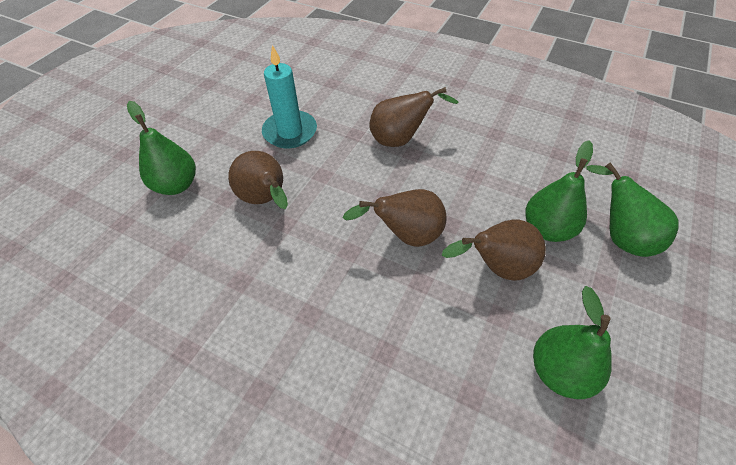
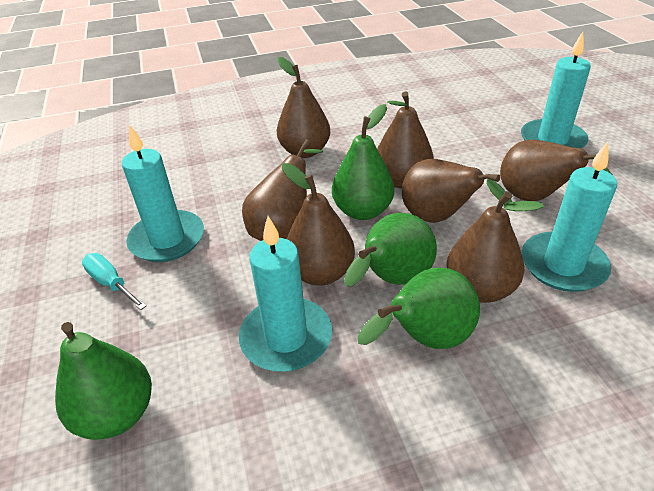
brown pear: 4 -> 7
turquoise candle: 1 -> 4
turquoise screwdriver: 0 -> 1

